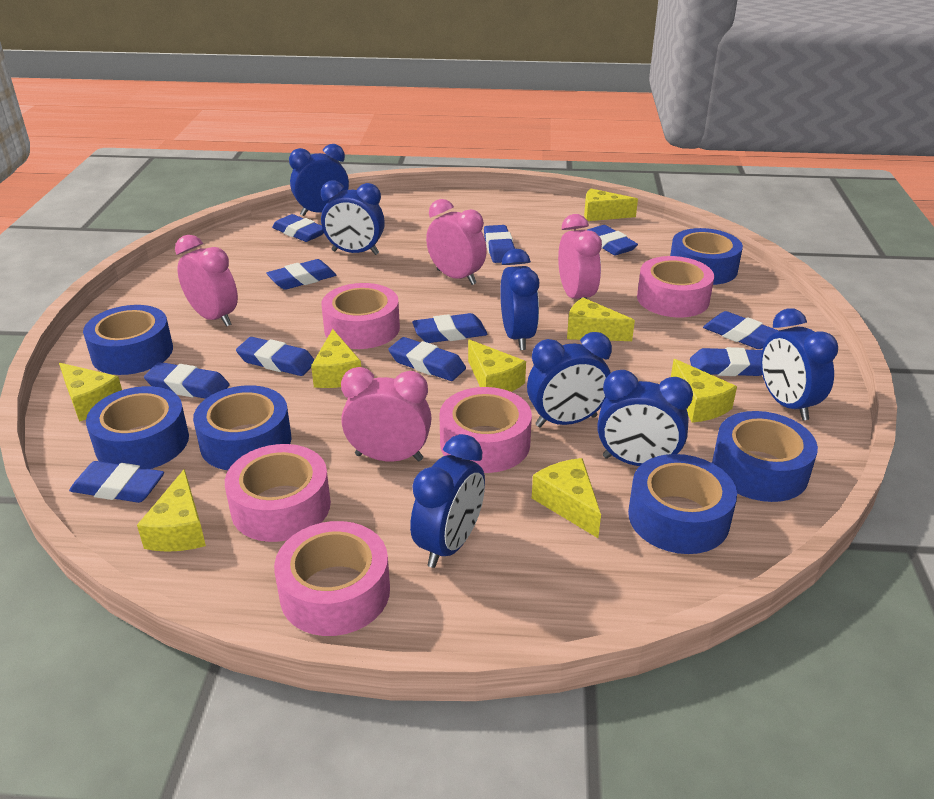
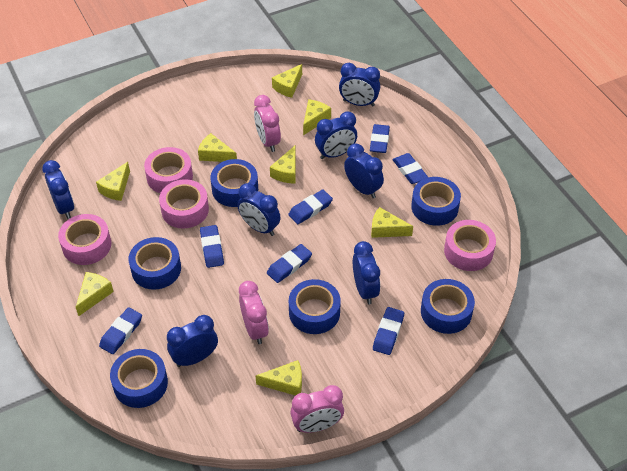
blue eraser: 11 -> 7
pink clock: 4 -> 3
pink tape: 5 -> 4

